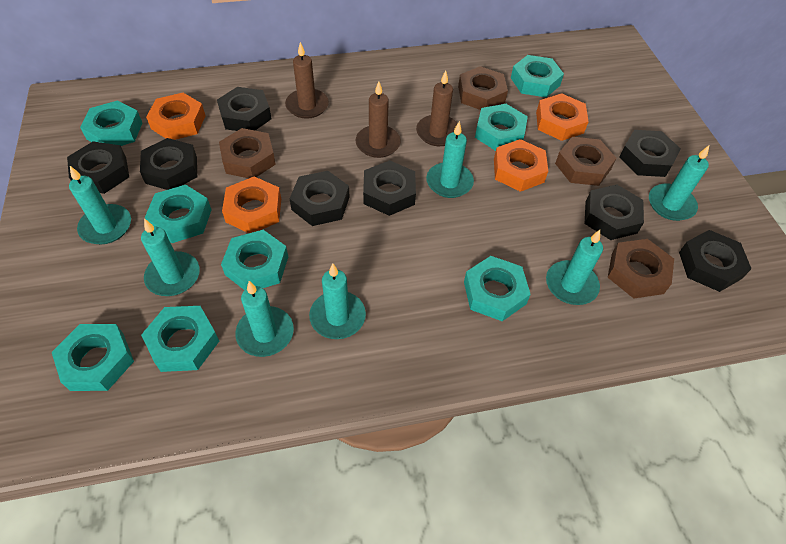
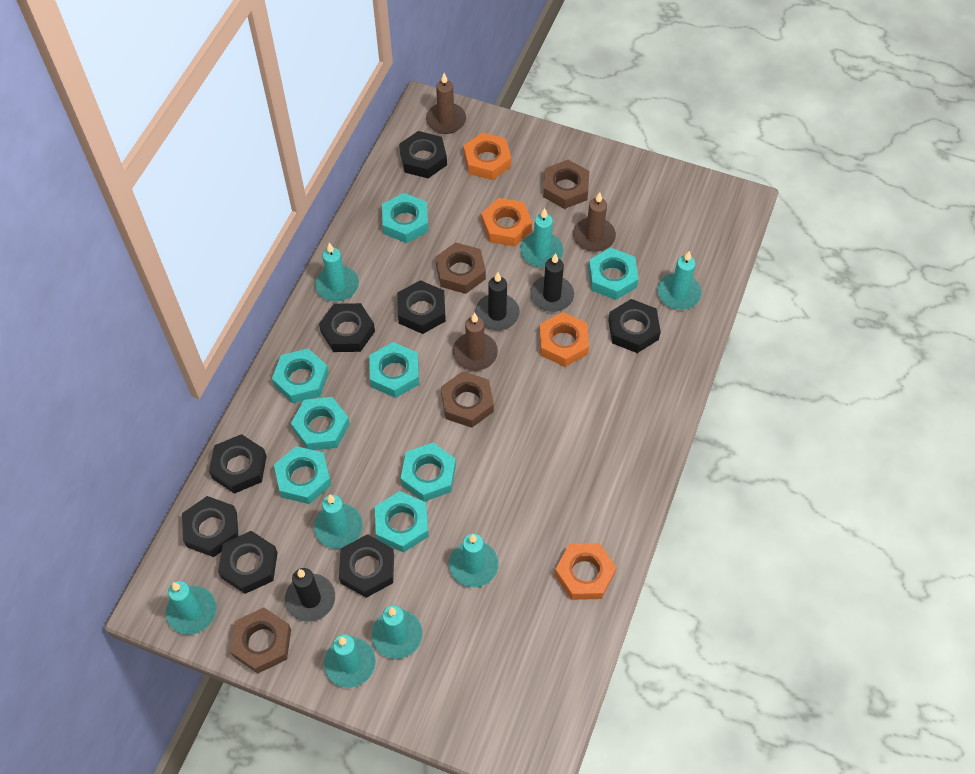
black candle: 0 -> 3
turquoise candle: 7 -> 8

